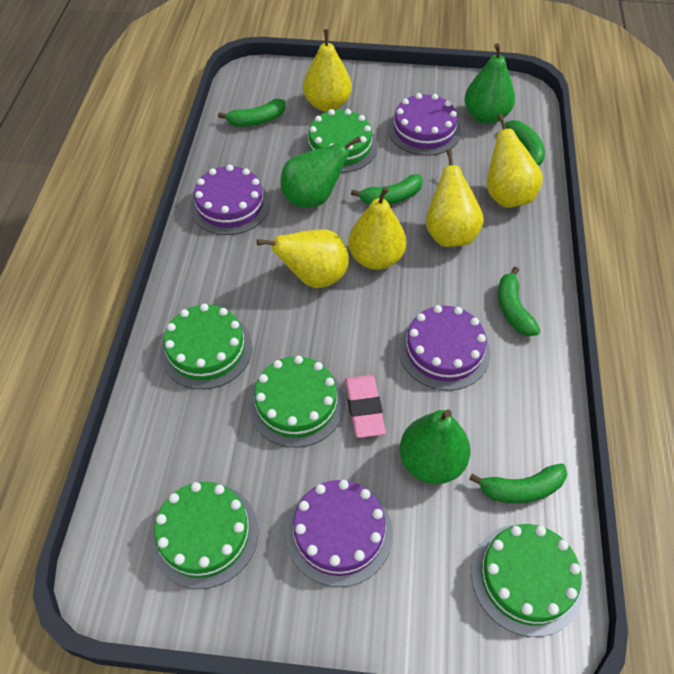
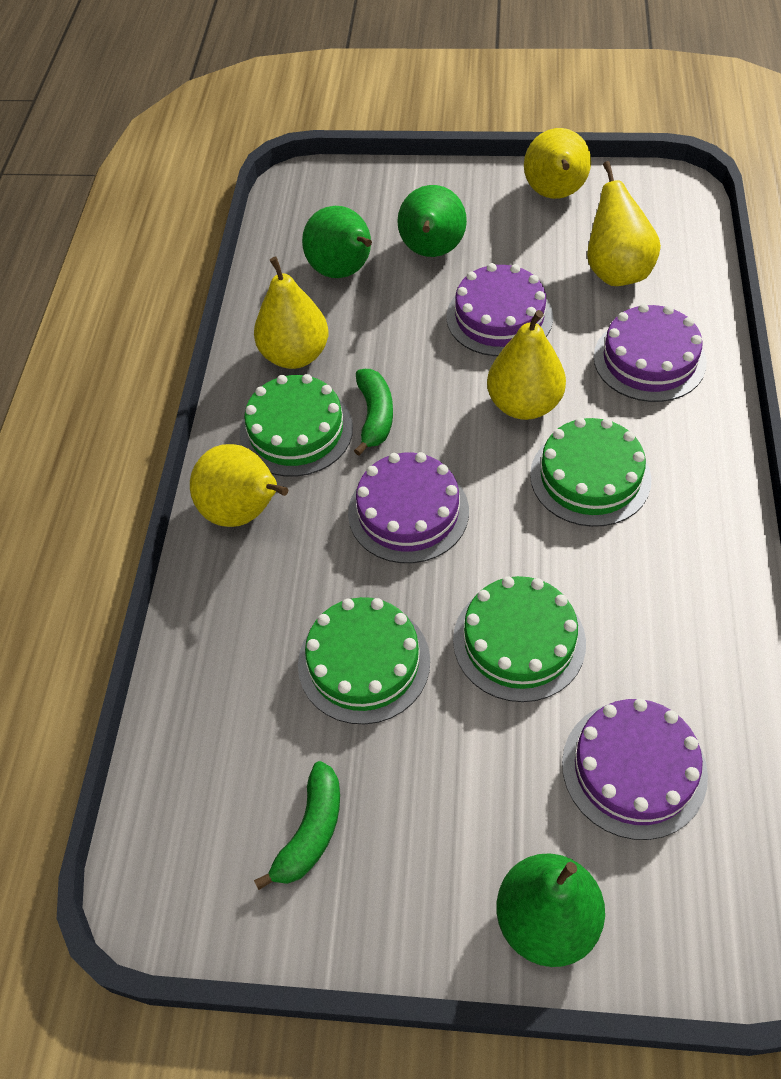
green banana: 5 -> 2
green cake: 5 -> 4
pink eraser: 1 -> 0

